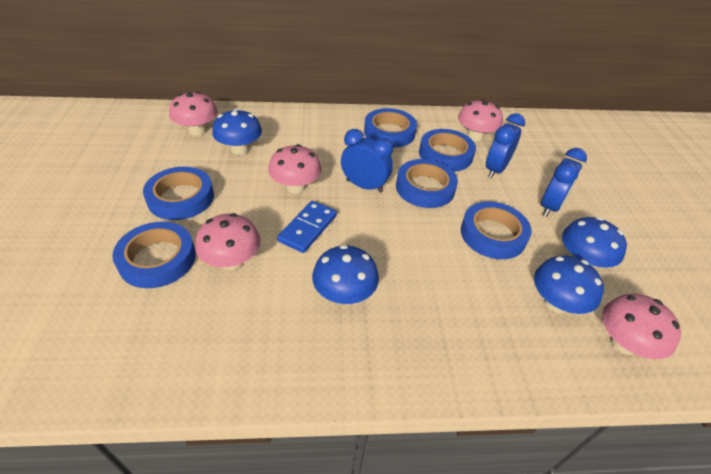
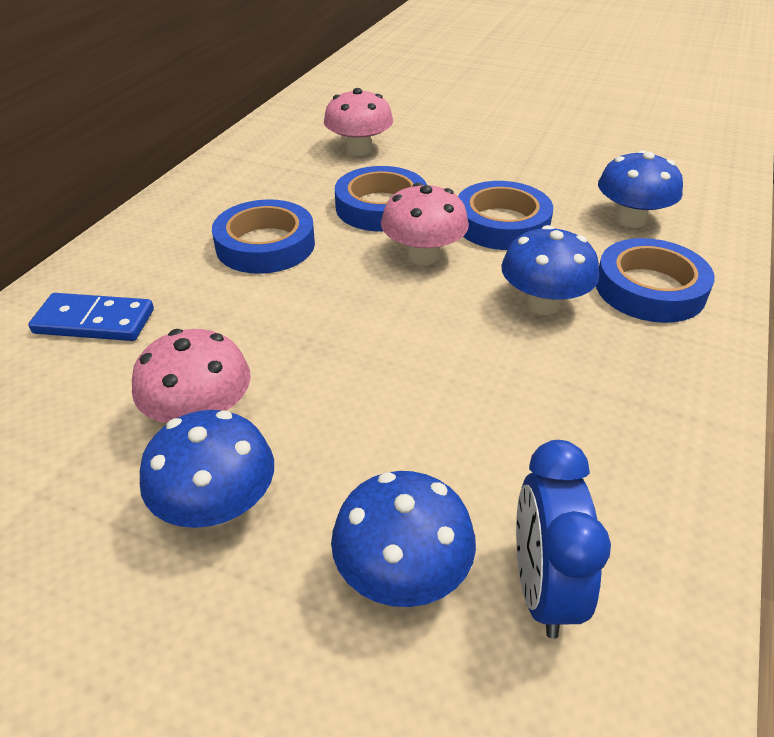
blue clock: 3 -> 1
blue tape: 6 -> 4
pink mushroom: 5 -> 3

